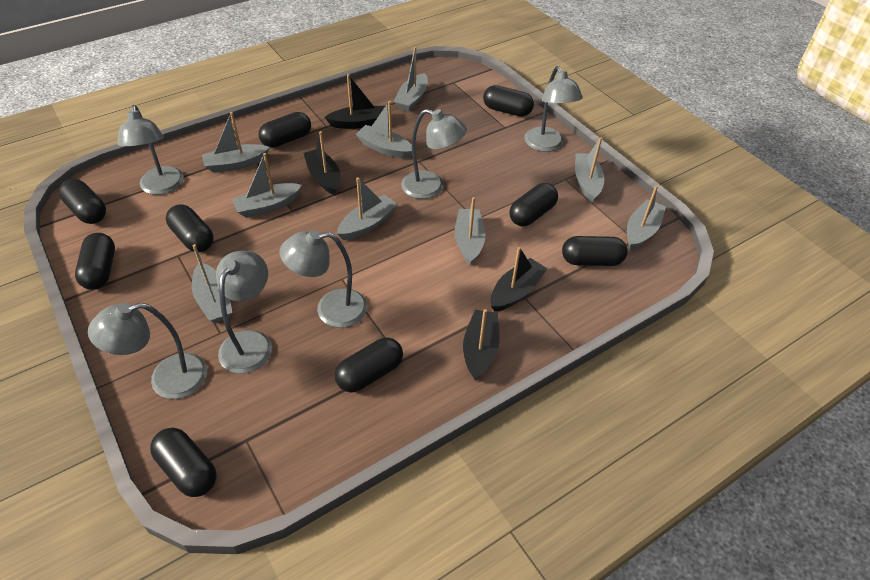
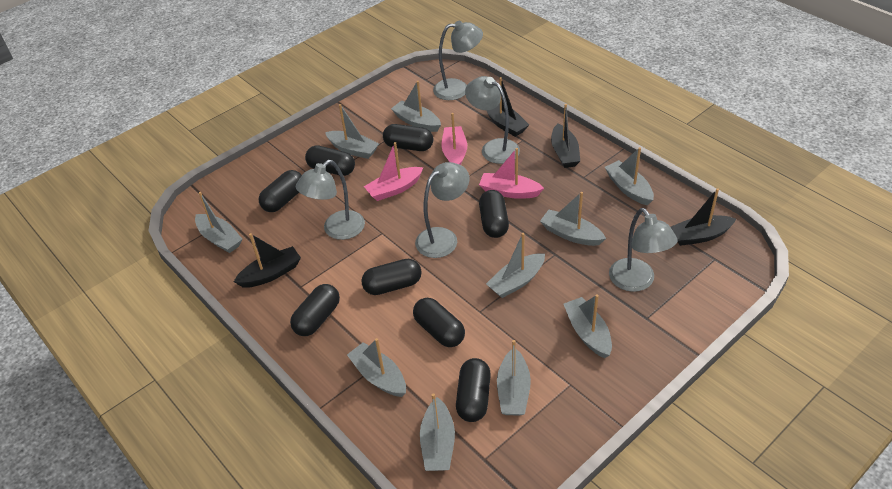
black capsule: 9 -> 8
grey boat: 9 -> 10
grey lamp: 6 -> 5
pink boat: 0 -> 3

